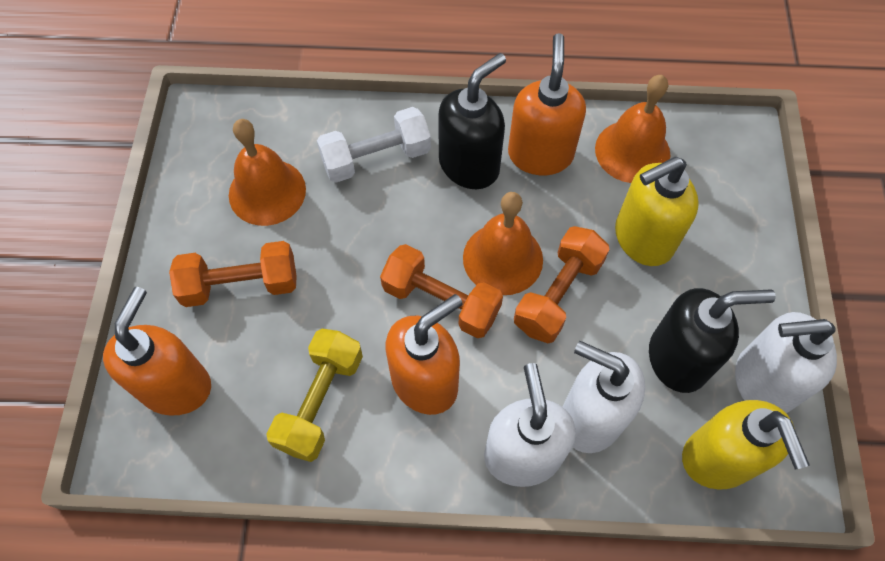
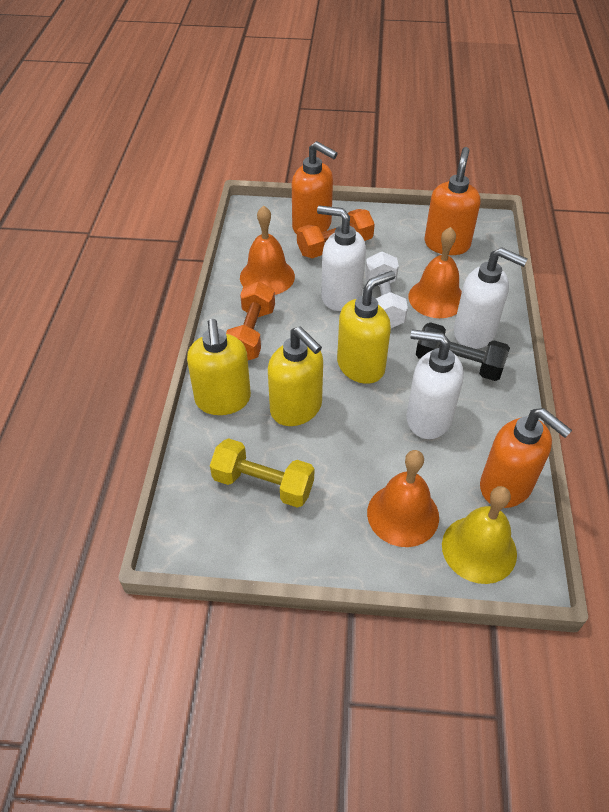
black dumbbell: 0 -> 1
black soap dispenser: 2 -> 0
orange dumbbell: 3 -> 2
yellow bell: 0 -> 1
yellow soap dispenser: 2 -> 3

